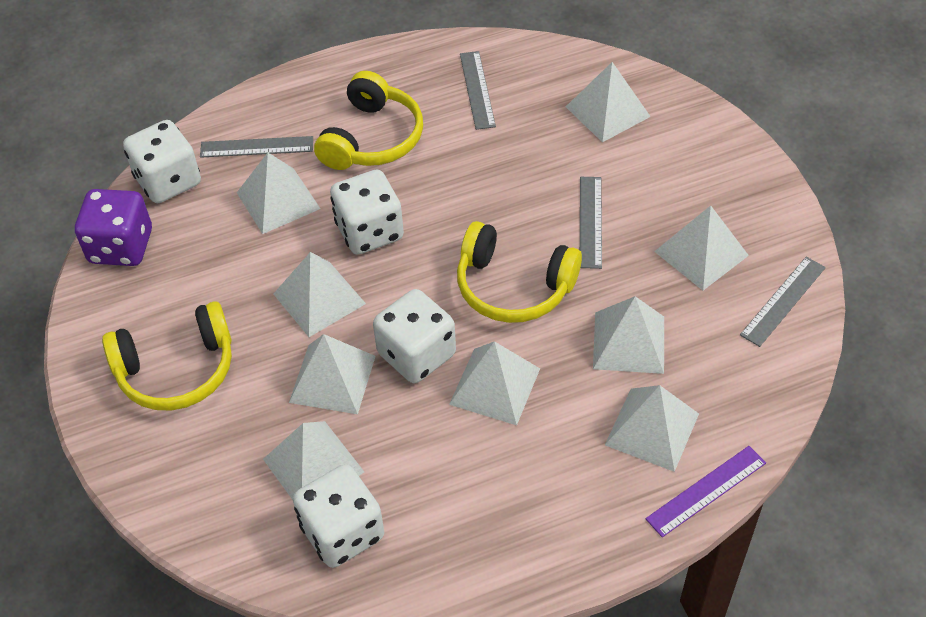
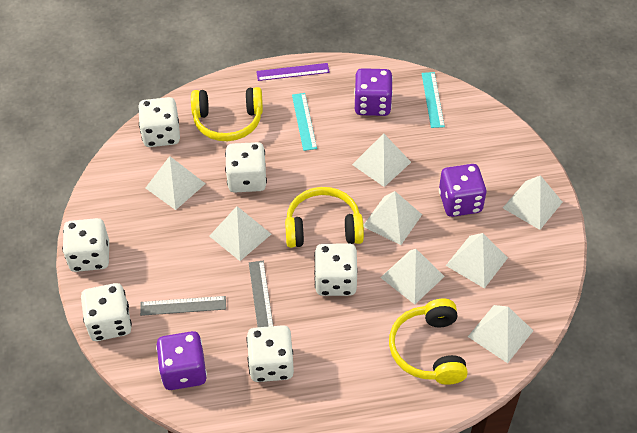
grey ruler: 4 -> 2
purple dice: 1 -> 3
turquoise ruler: 0 -> 2
white dice: 4 -> 6
white pyramid: 9 -> 8

